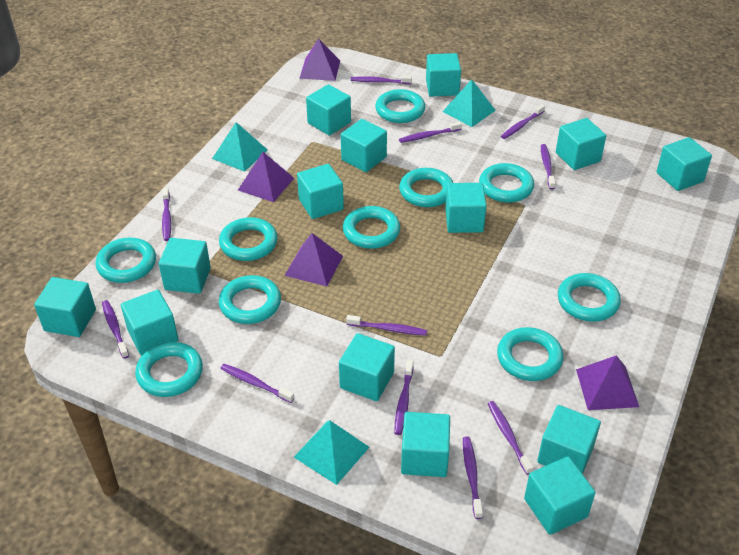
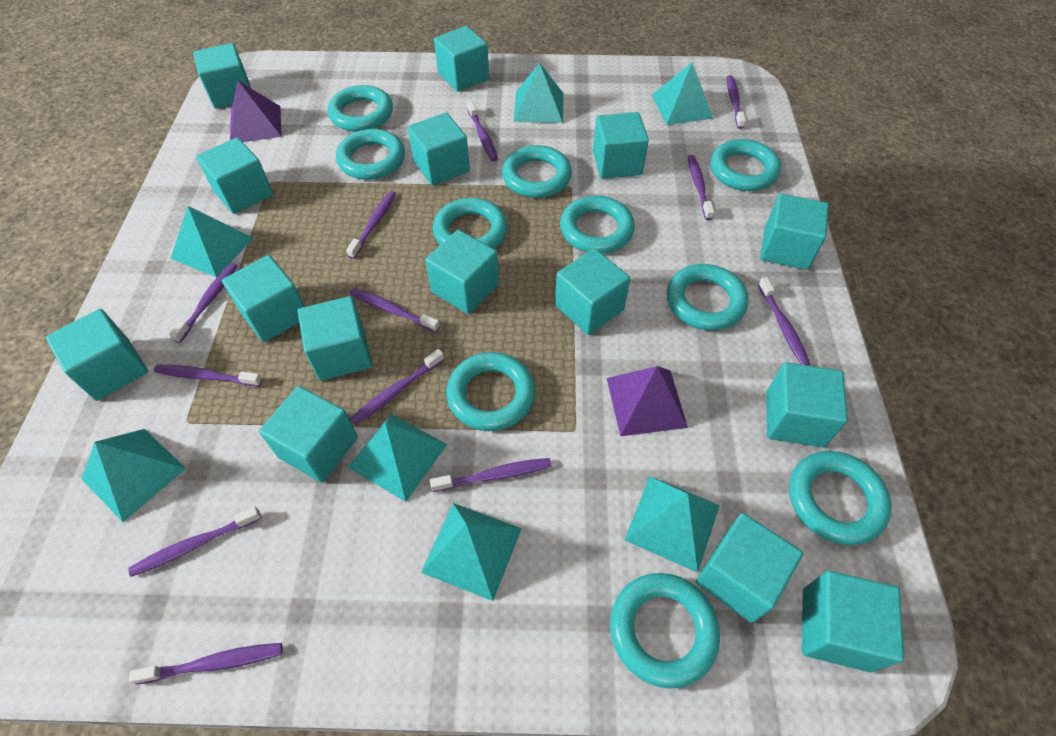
purple pyramid: 4 -> 2
purple toothbrush: 11 -> 12
turquoise cube: 14 -> 15
turquoise pyramid: 3 -> 7

